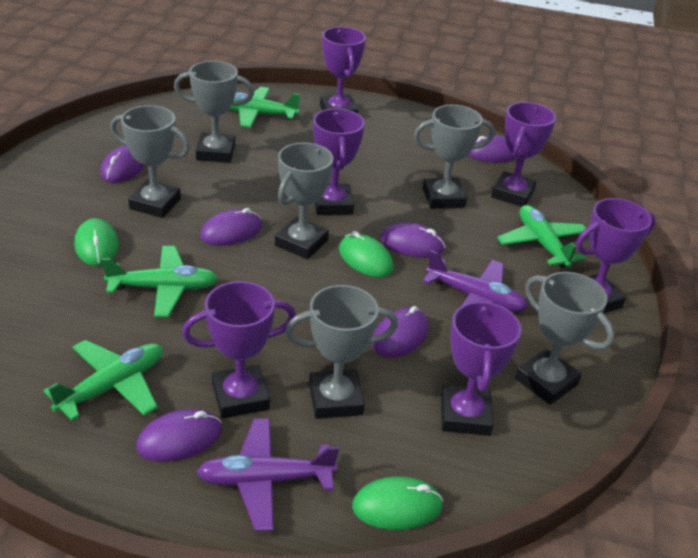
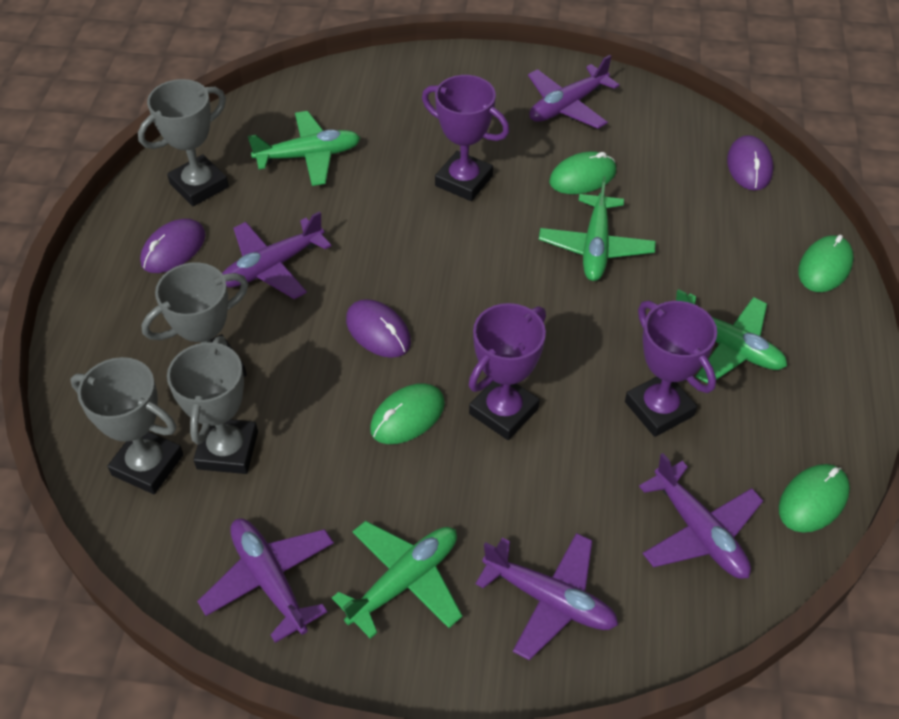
green mouse: 3 -> 4
grey trophy: 6 -> 4
purple mouse: 6 -> 3
purple plane: 2 -> 5
purple trophy: 6 -> 3

